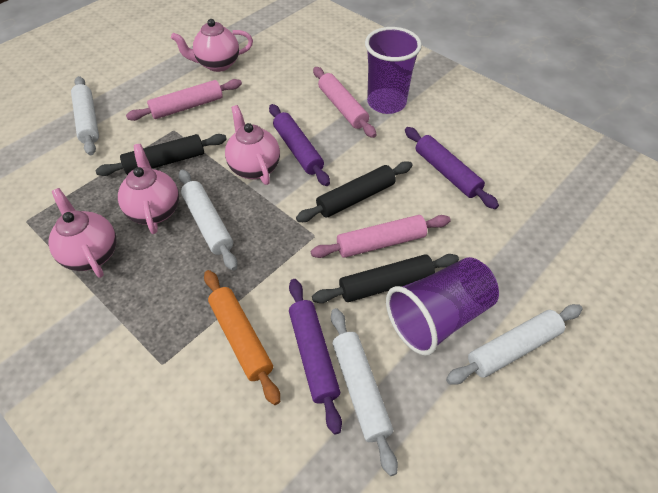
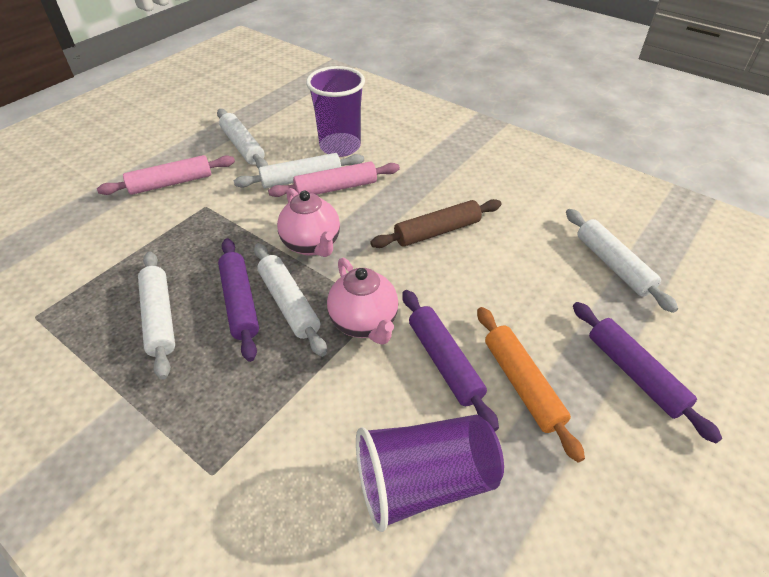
black rolling pin: 3 -> 0
brown rolling pin: 0 -> 1
pink rolling pin: 3 -> 2
pink teapot: 4 -> 2
white rolling pin: 4 -> 5

